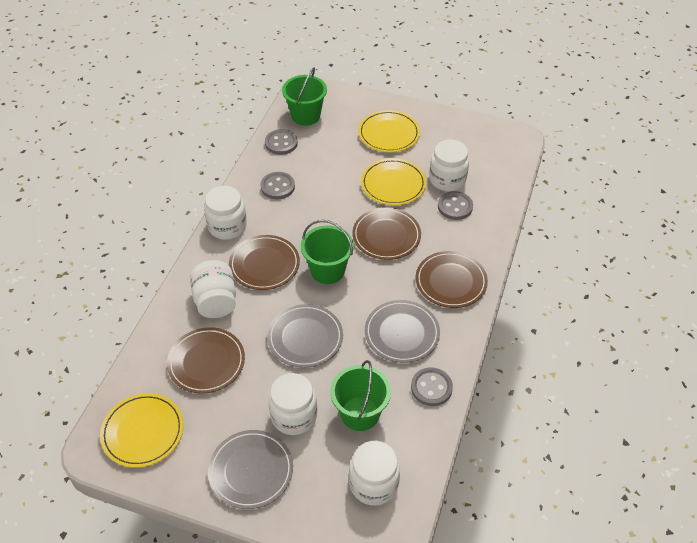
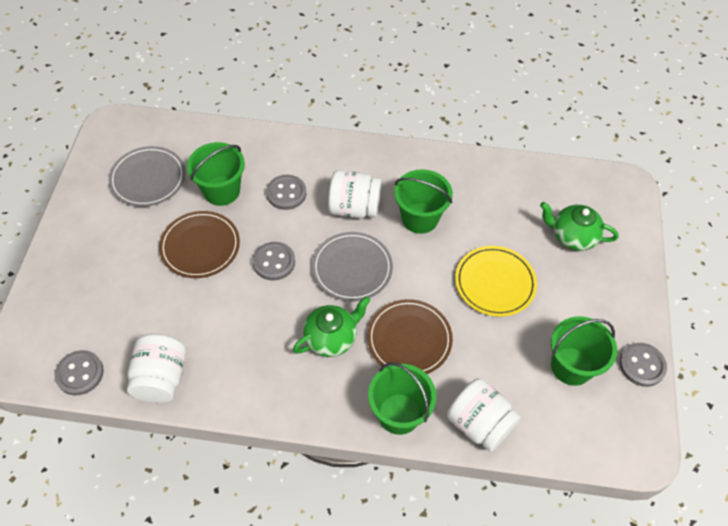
brown plate: 4 -> 2
green bucket: 3 -> 4
green teapot: 0 -> 2
grey plate: 3 -> 2
white jar: 5 -> 3
yellow plate: 3 -> 1

